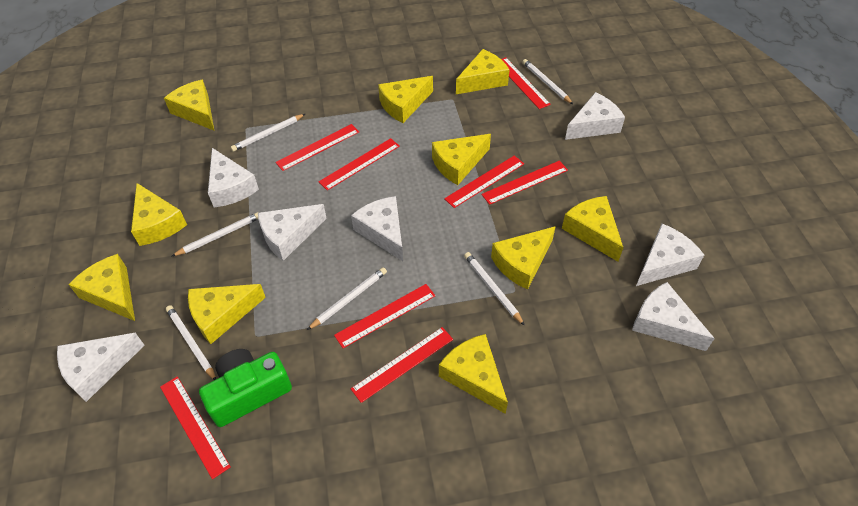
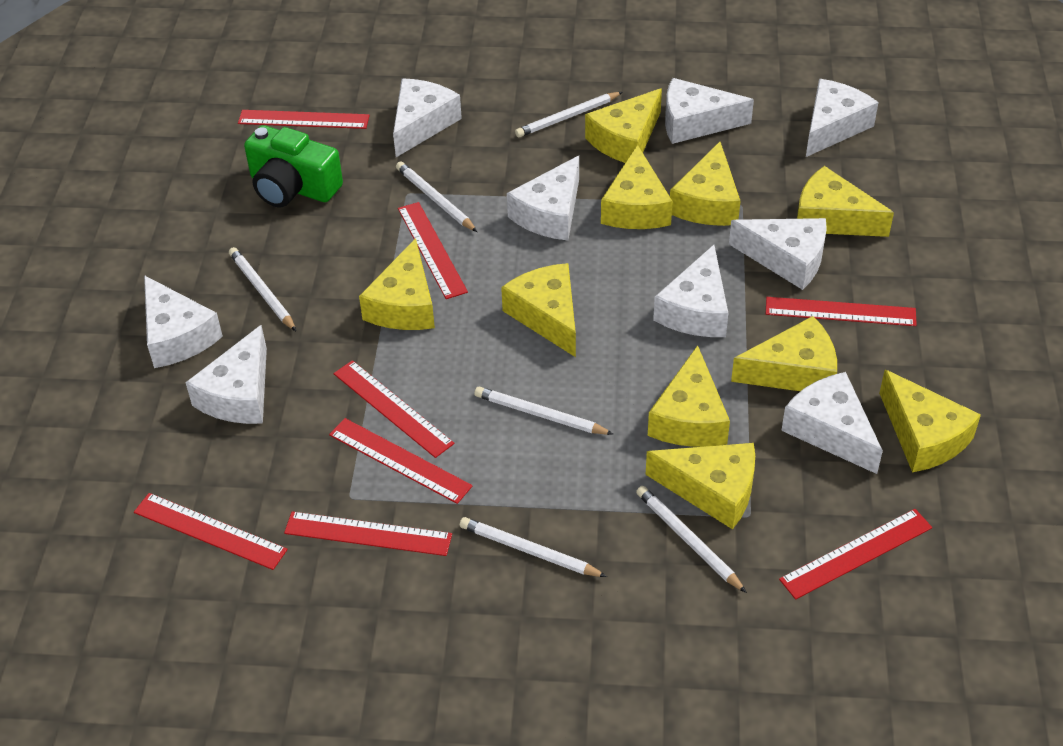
white cheese: 7 -> 9

